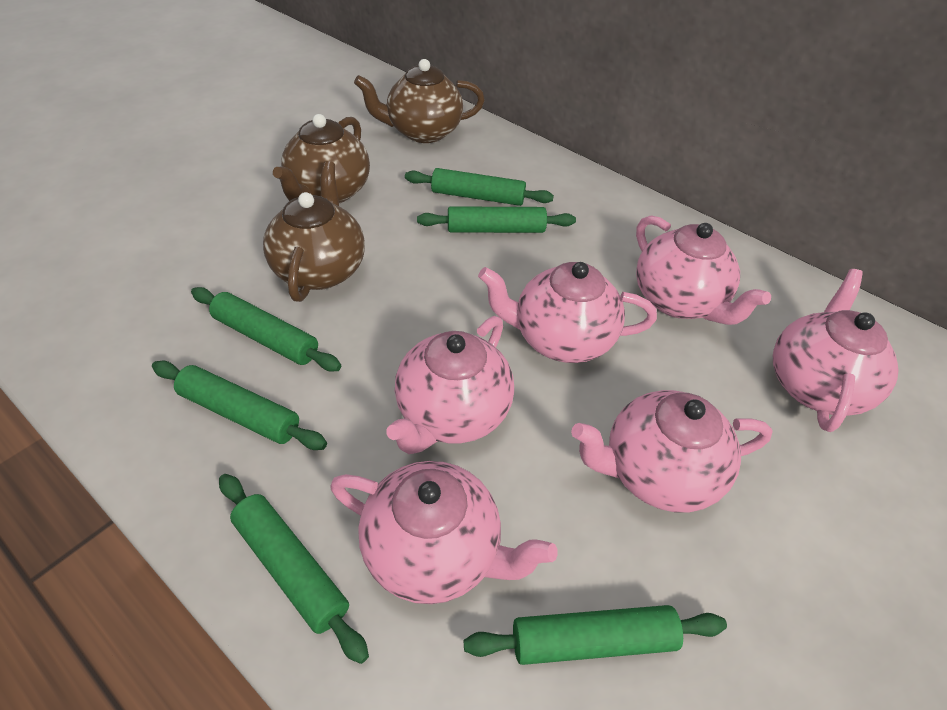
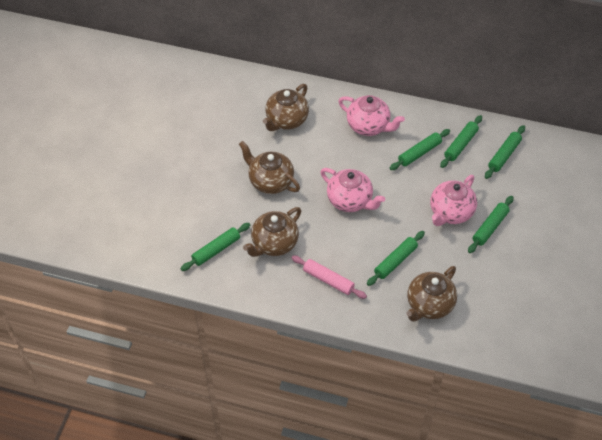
brown teapot: 3 -> 4
pink rolling pin: 0 -> 1
pink teapot: 6 -> 3

